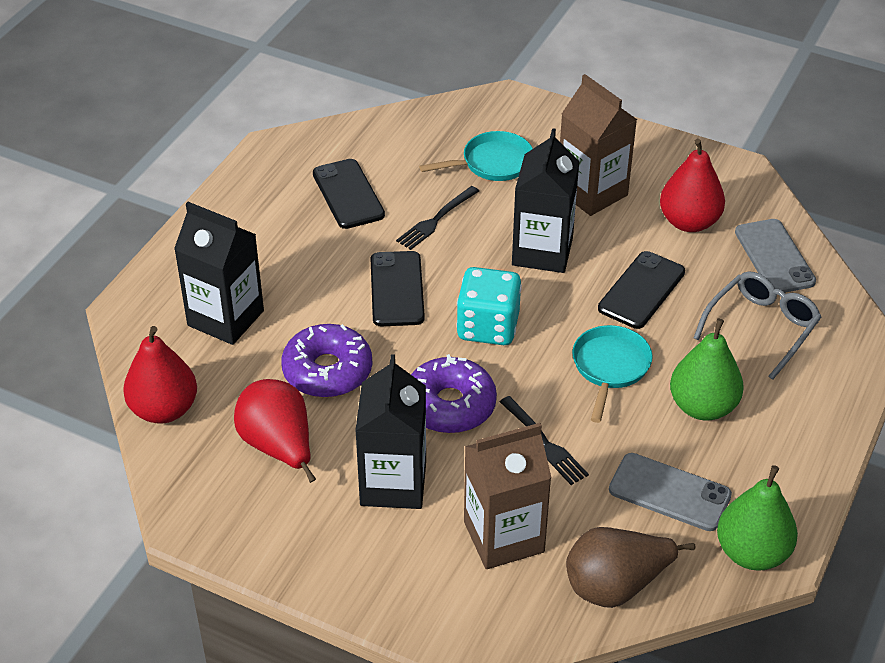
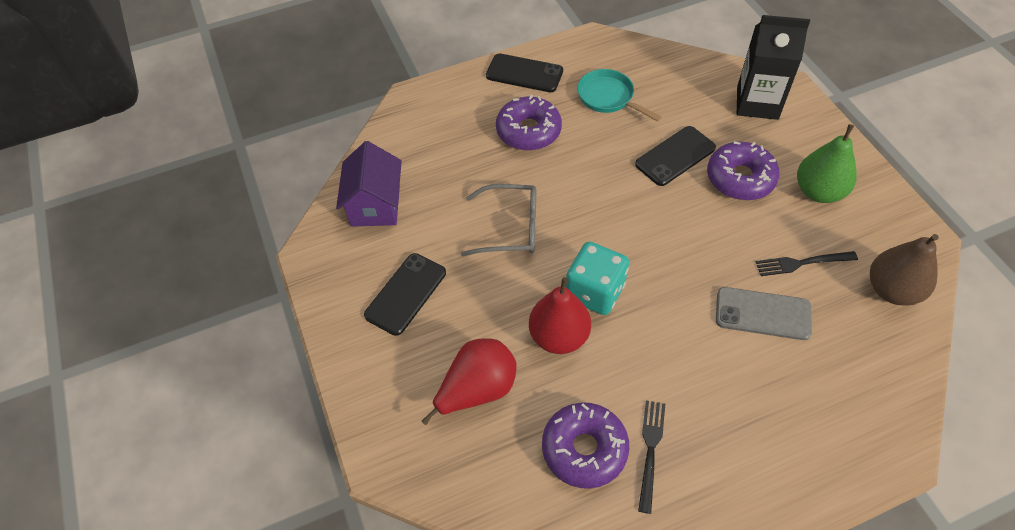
black carton: 3 -> 1
brown carton: 2 -> 0
green pear: 2 -> 1
grey phone: 2 -> 1
purple donut: 2 -> 3
purple house: 0 -> 1
red pear: 3 -> 2
turquoise pan: 2 -> 1

